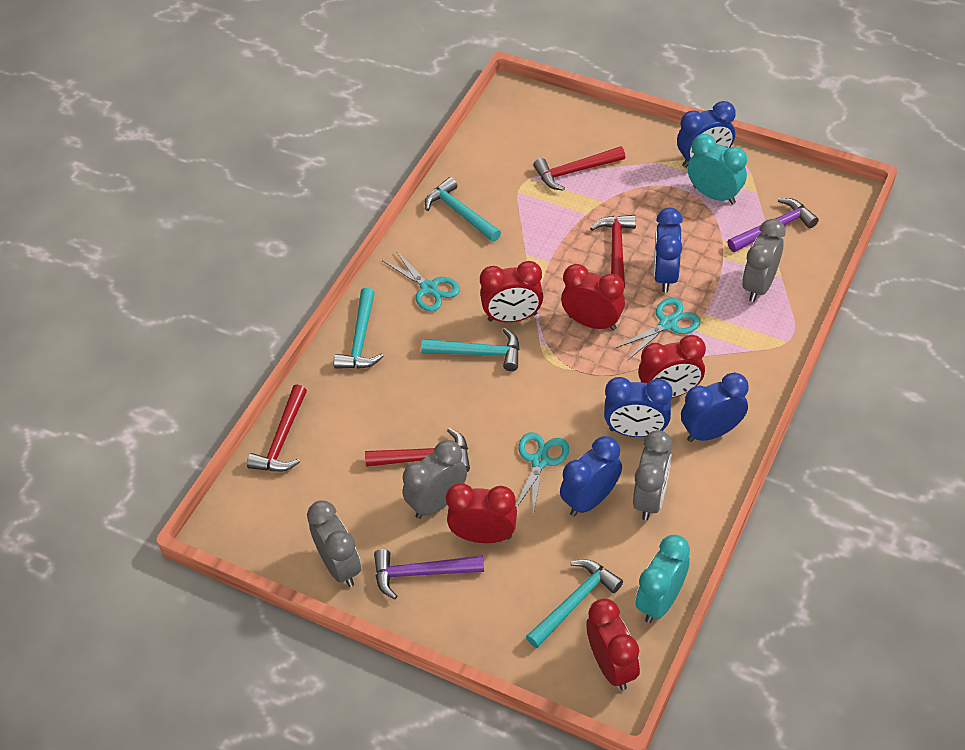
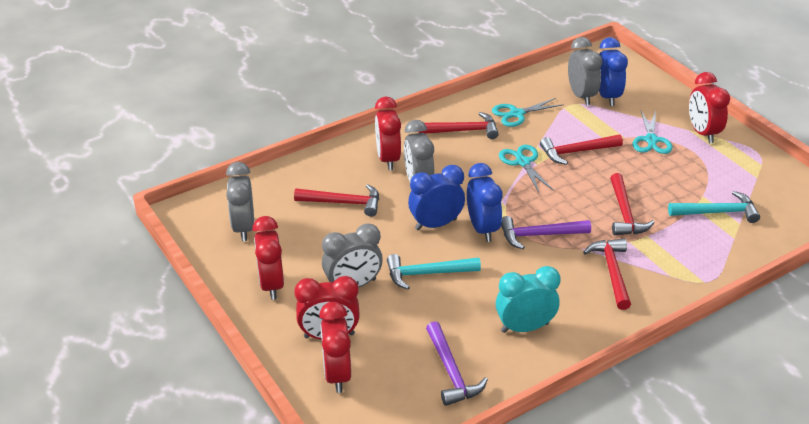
blue clock: 5 -> 3
red hammer: 4 -> 5
turquoise clock: 2 -> 1
turquoise hammer: 4 -> 2

